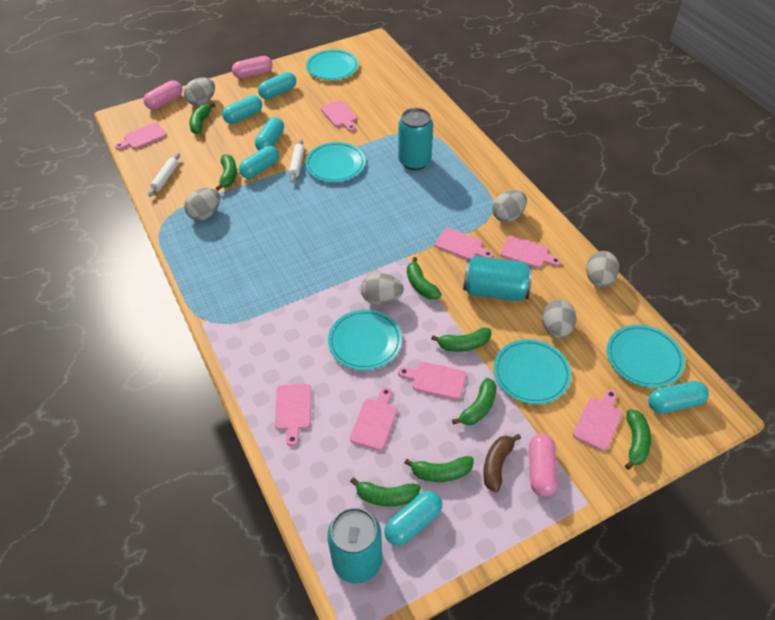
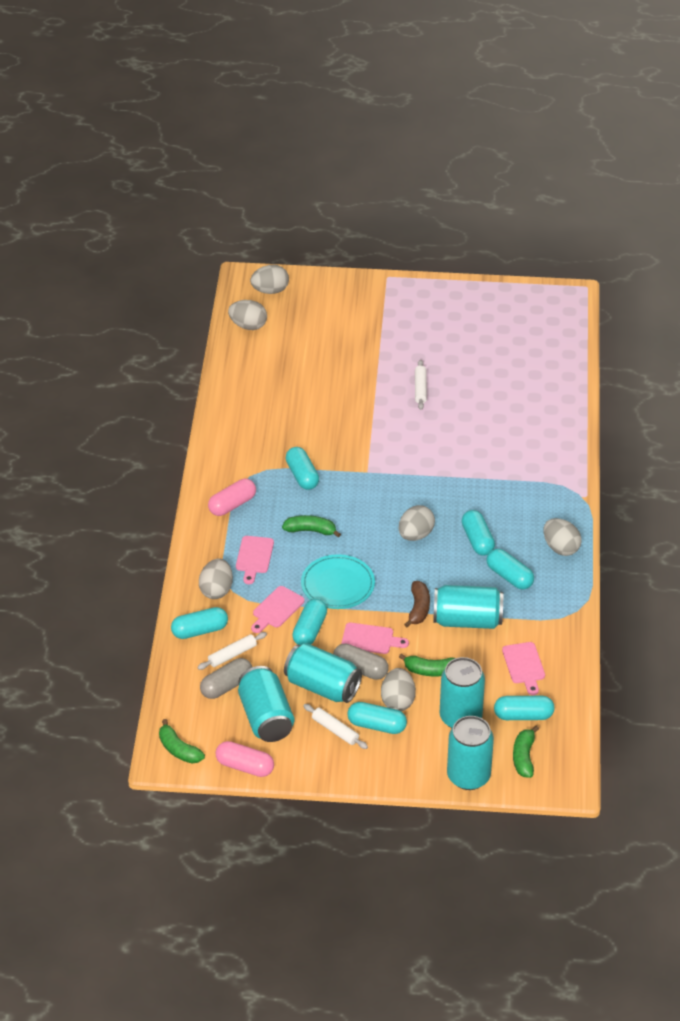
green banana: 8 -> 4
grey capsule: 0 -> 2
pink capsule: 3 -> 2
pink cutting board: 8 -> 4
turquoise can: 3 -> 5
turquoise capsule: 6 -> 7
turquoise plate: 5 -> 1
white rolling pin: 2 -> 3

